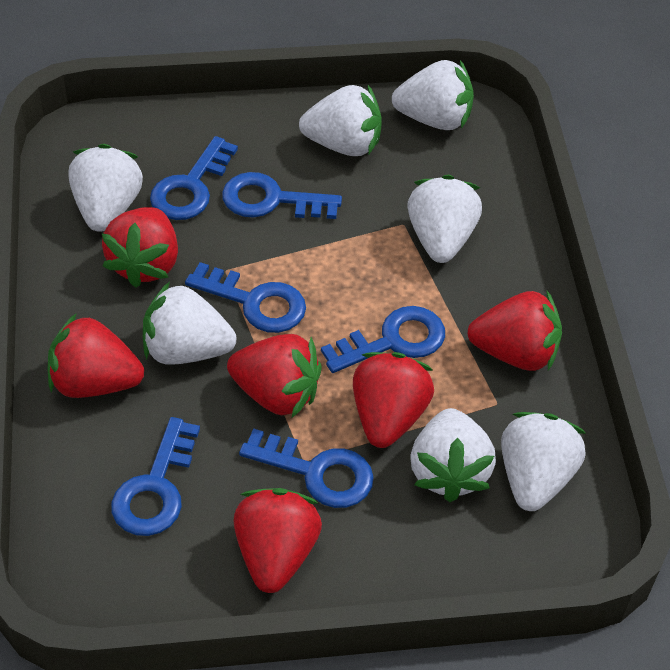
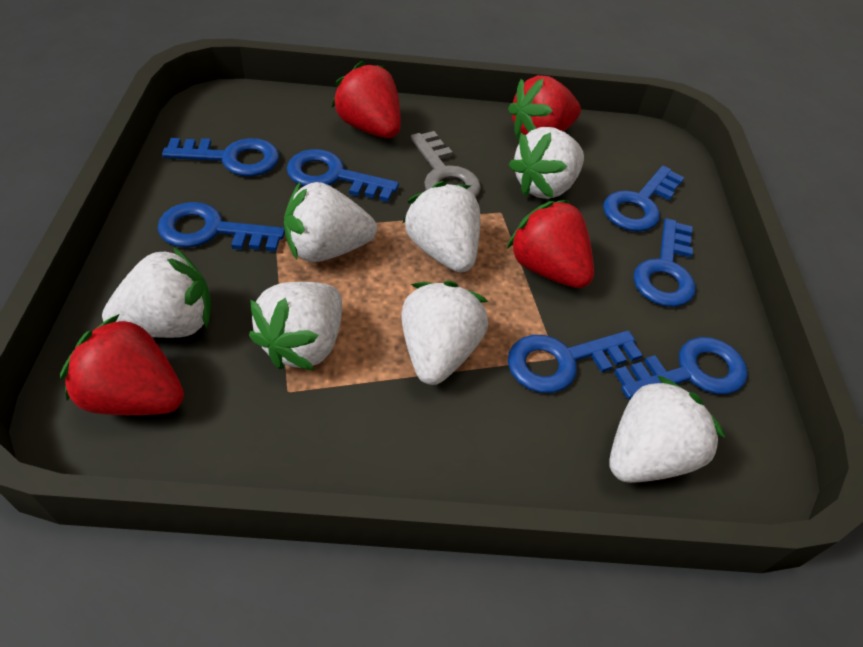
blue key: 6 -> 7
grey key: 0 -> 1
red strawberry: 6 -> 4

